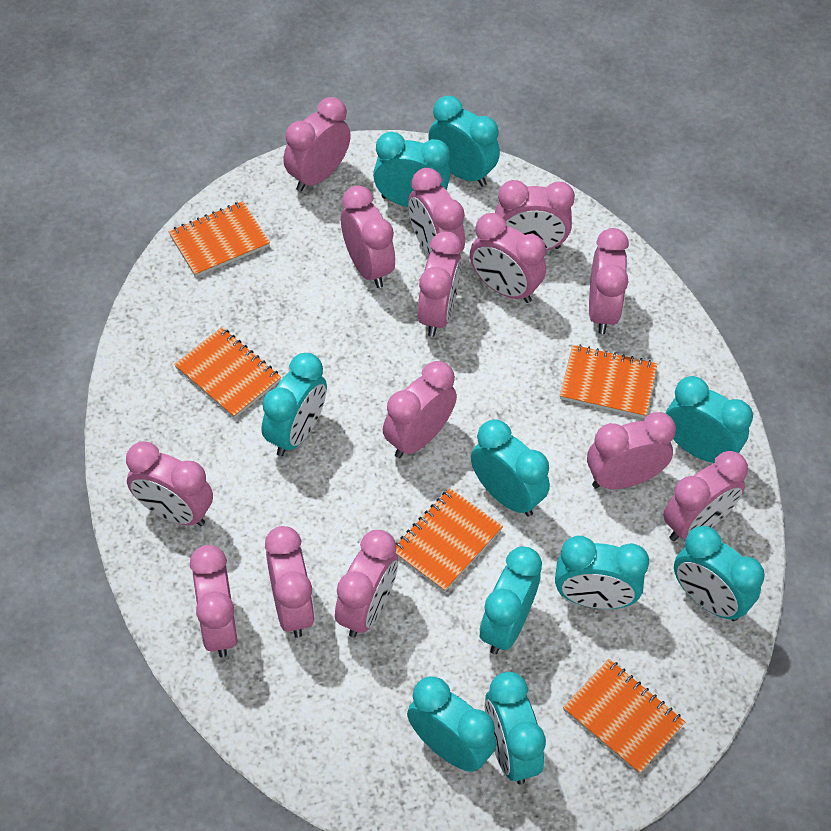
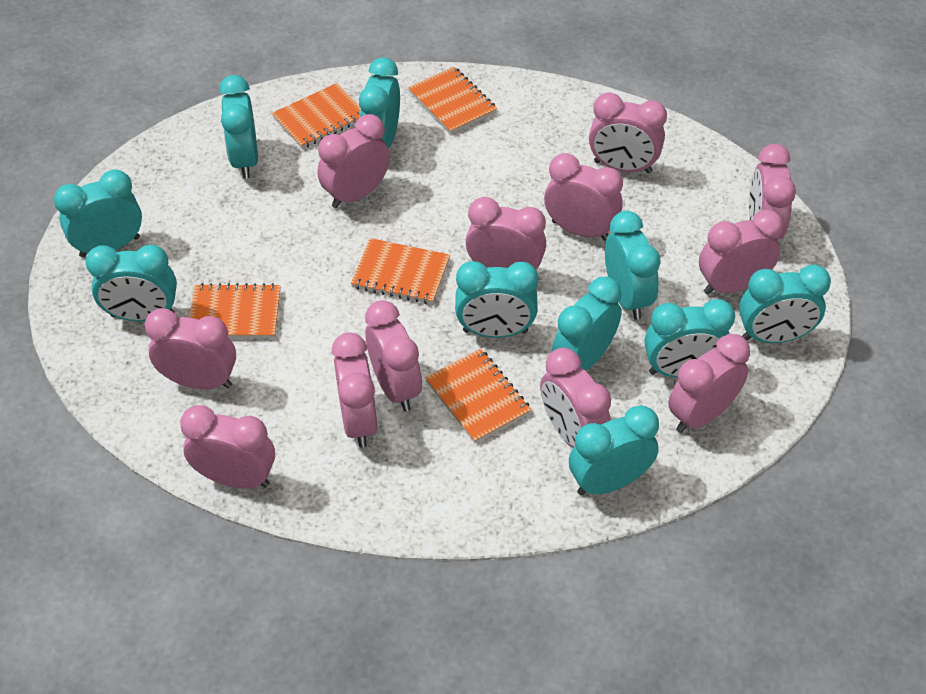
pink clock: 14 -> 12

